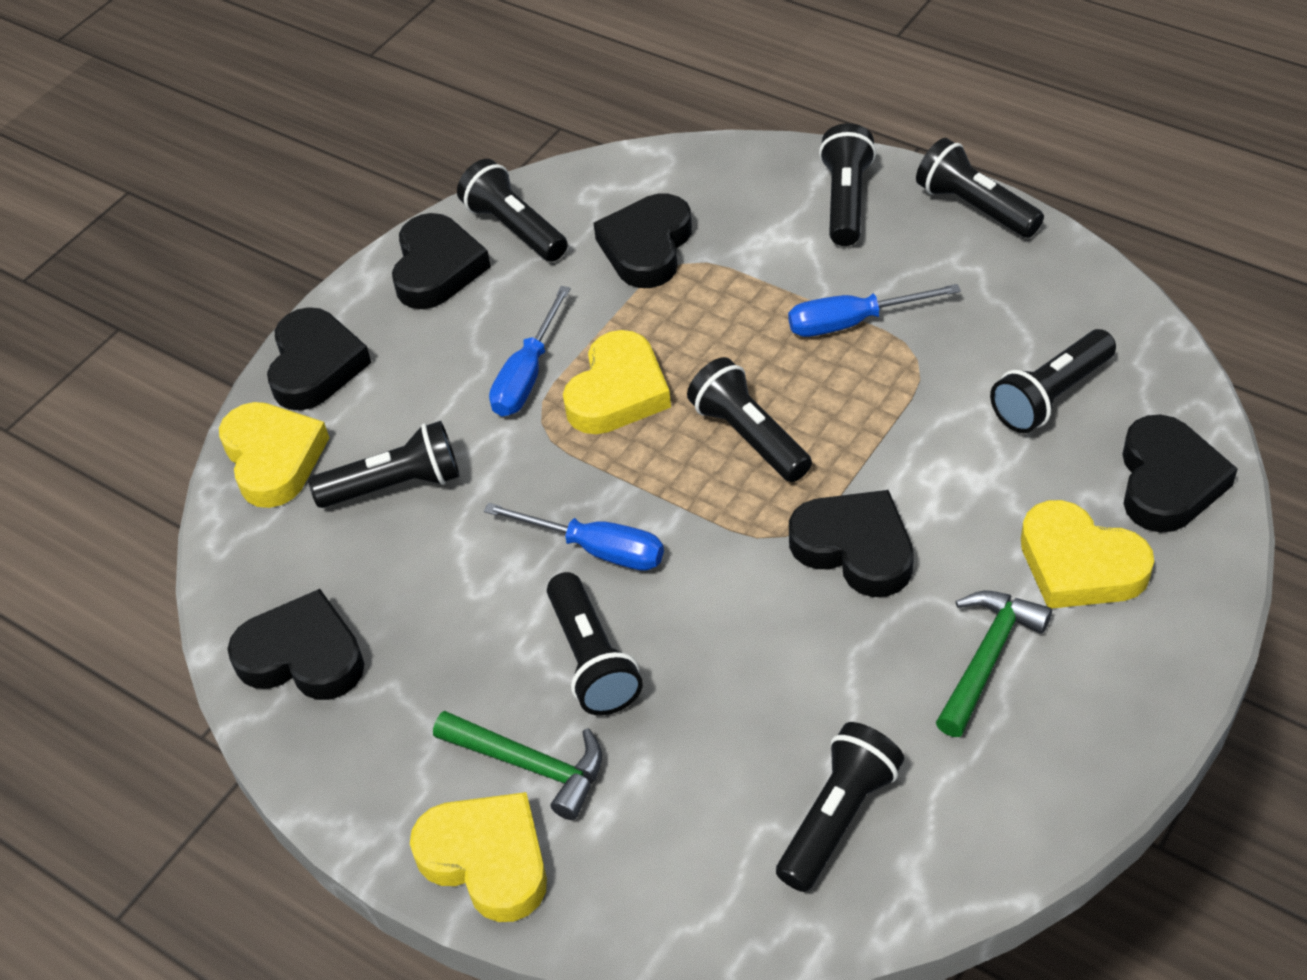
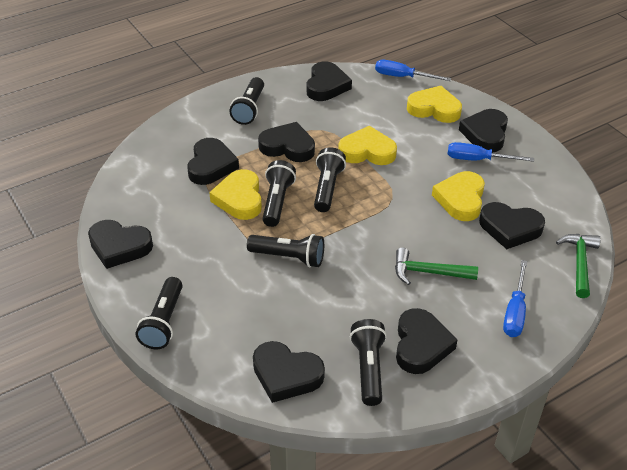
black flashlight: 8 -> 6
black heart: 6 -> 8

